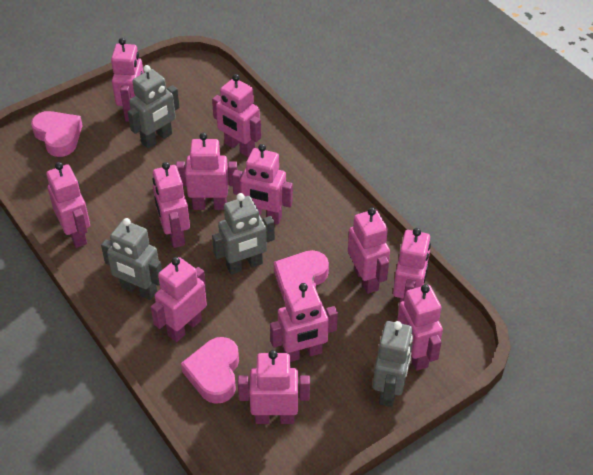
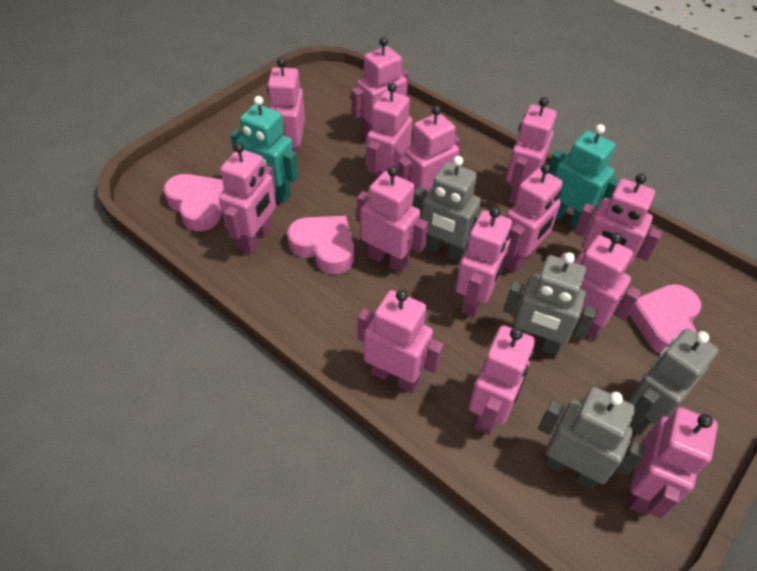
pink robot: 12 -> 14
turquoise robot: 0 -> 2

